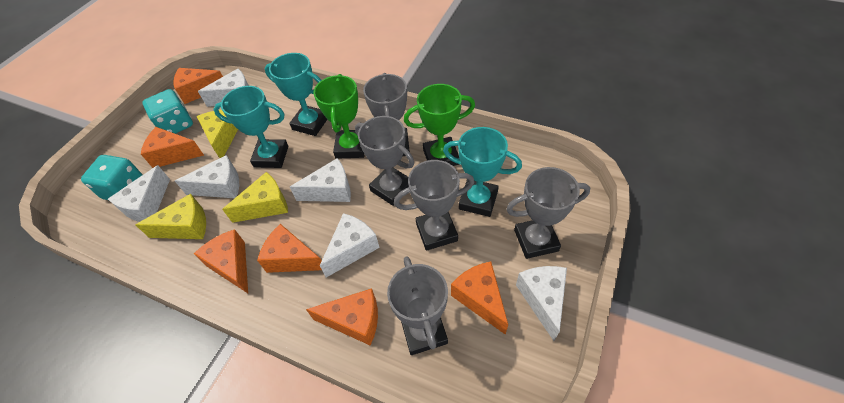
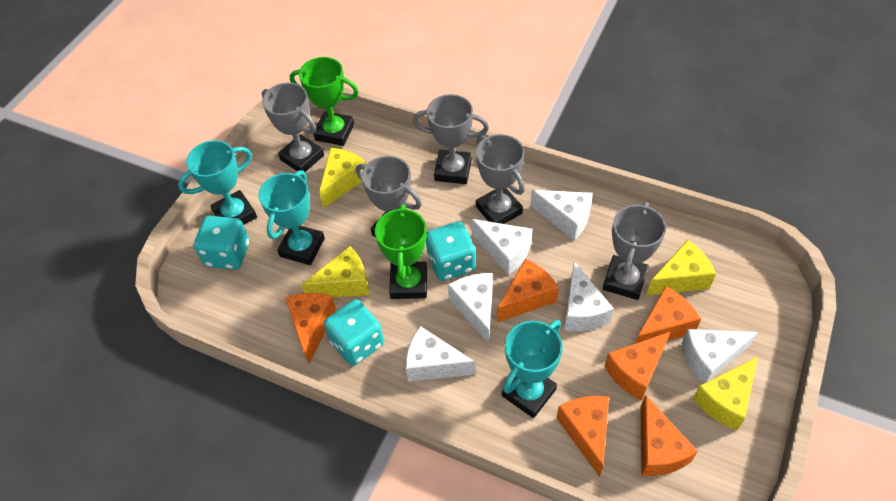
turquoise dice: 2 -> 3
yellow cheese: 3 -> 4

